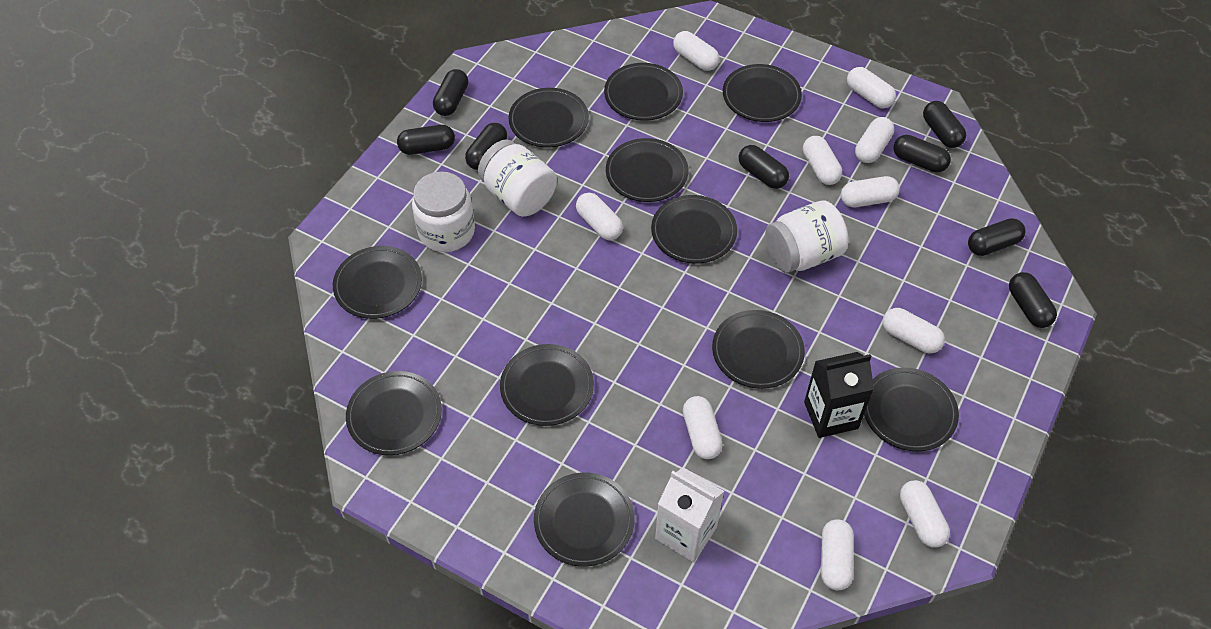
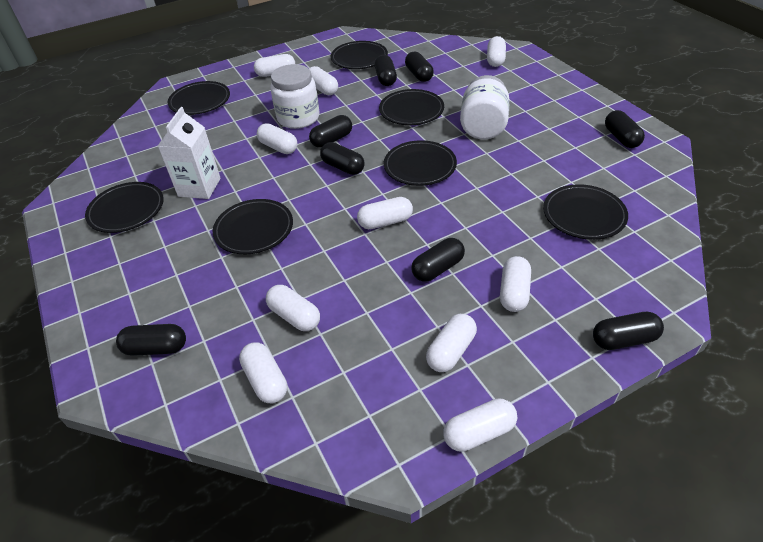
black carton: 1 -> 0
black plate: 11 -> 7
white jar: 3 -> 2

